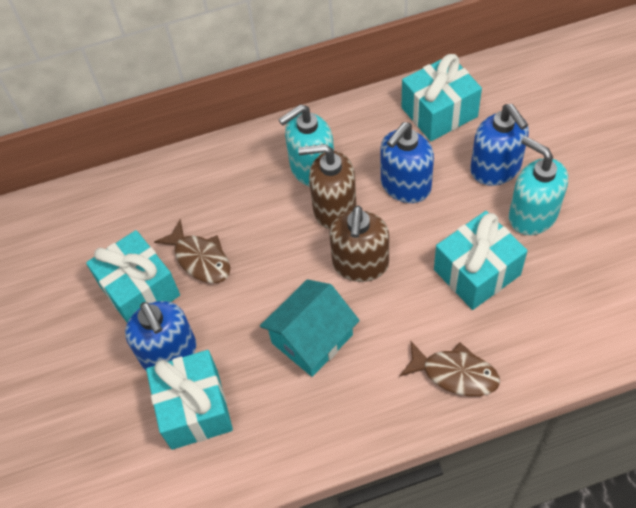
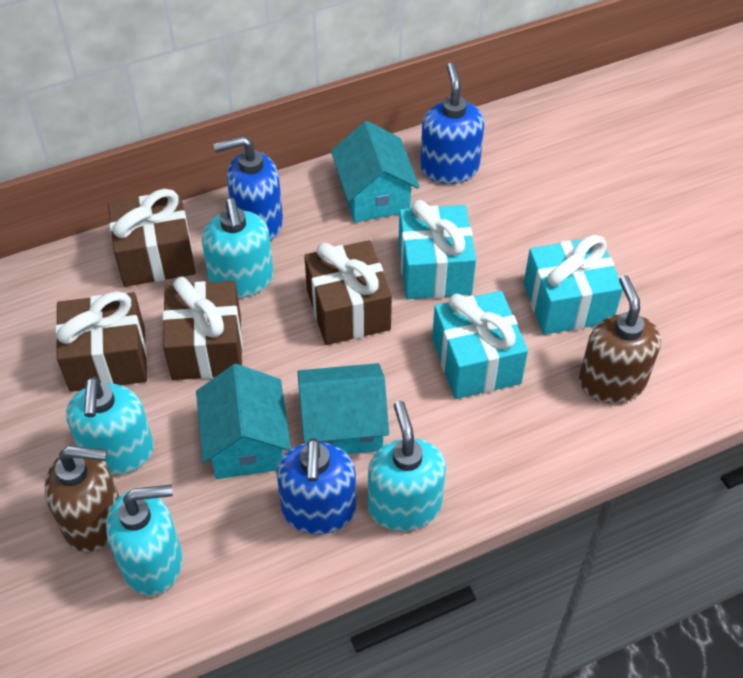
brown fish: 2 -> 0
brown gift: 0 -> 4
turquoise gift: 4 -> 3
turquoise house: 1 -> 3
turquoise soap dispenser: 2 -> 4

